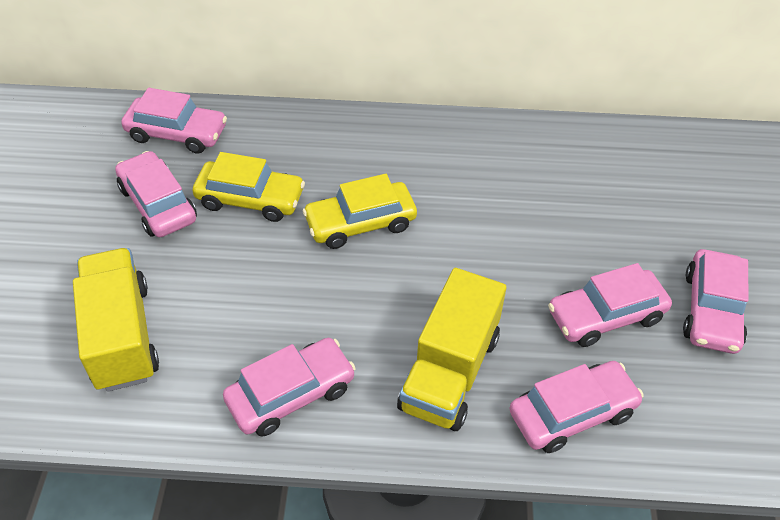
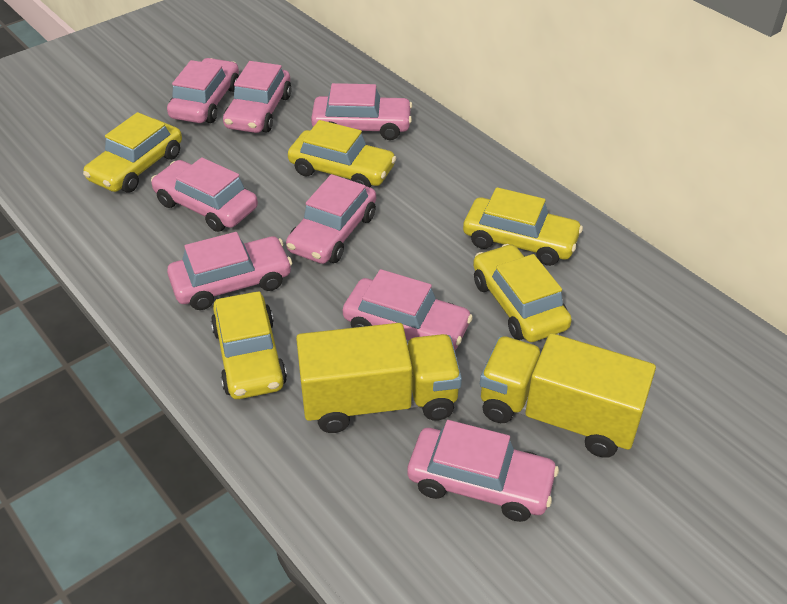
pink car: 6 -> 8
yellow car: 2 -> 5

